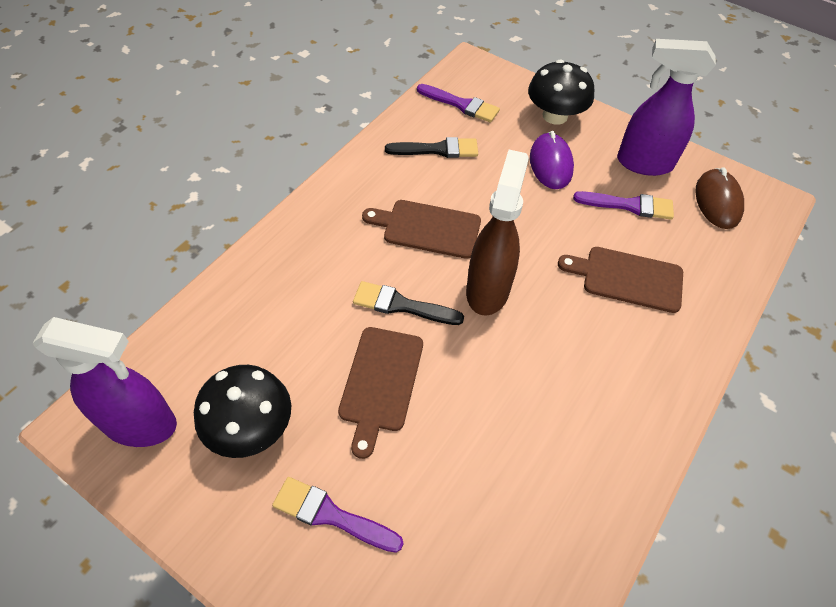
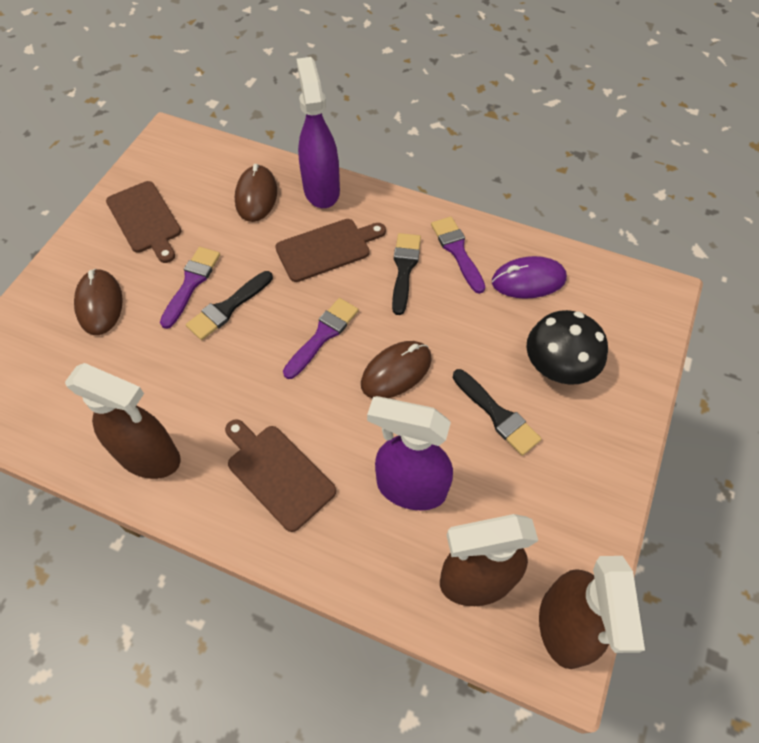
black brush: 2 -> 3
black mushroom: 2 -> 1
brown mouse: 1 -> 3
brown spray bottle: 1 -> 3

